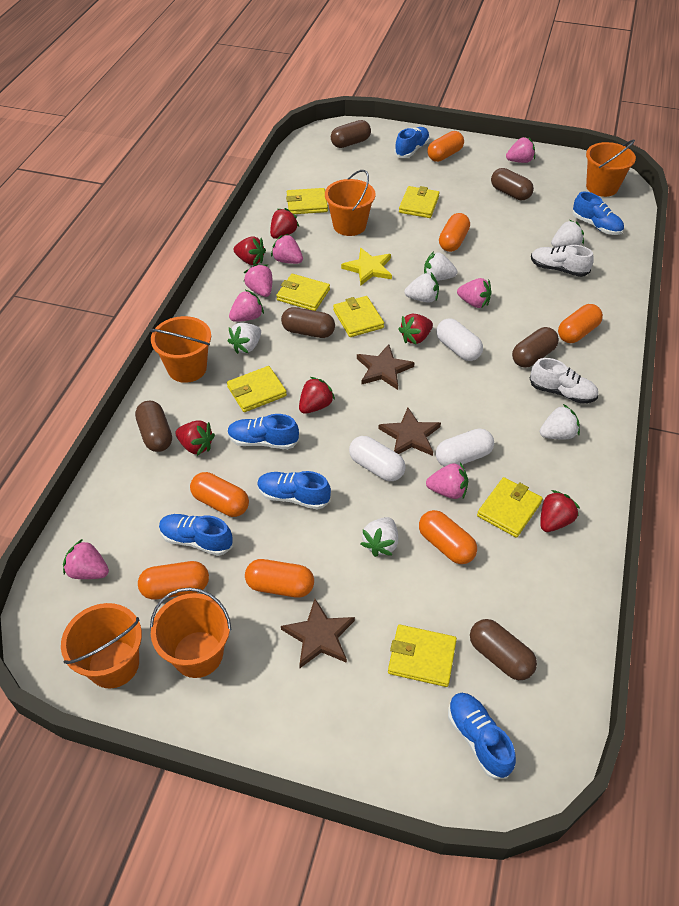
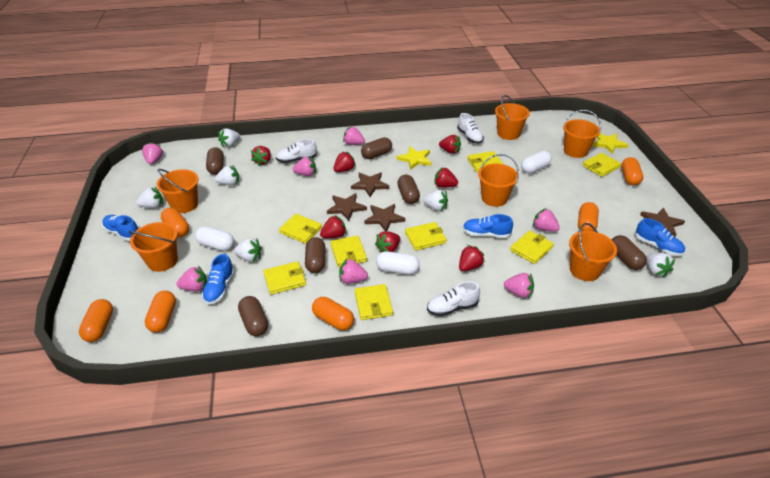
blue shoe: 6 -> 4
brown star: 3 -> 4
orange bucket: 5 -> 6
orange capsule: 7 -> 6
red strawberry: 6 -> 7
white shoe: 2 -> 3
yellow star: 1 -> 2
yellow wallet: 7 -> 8

